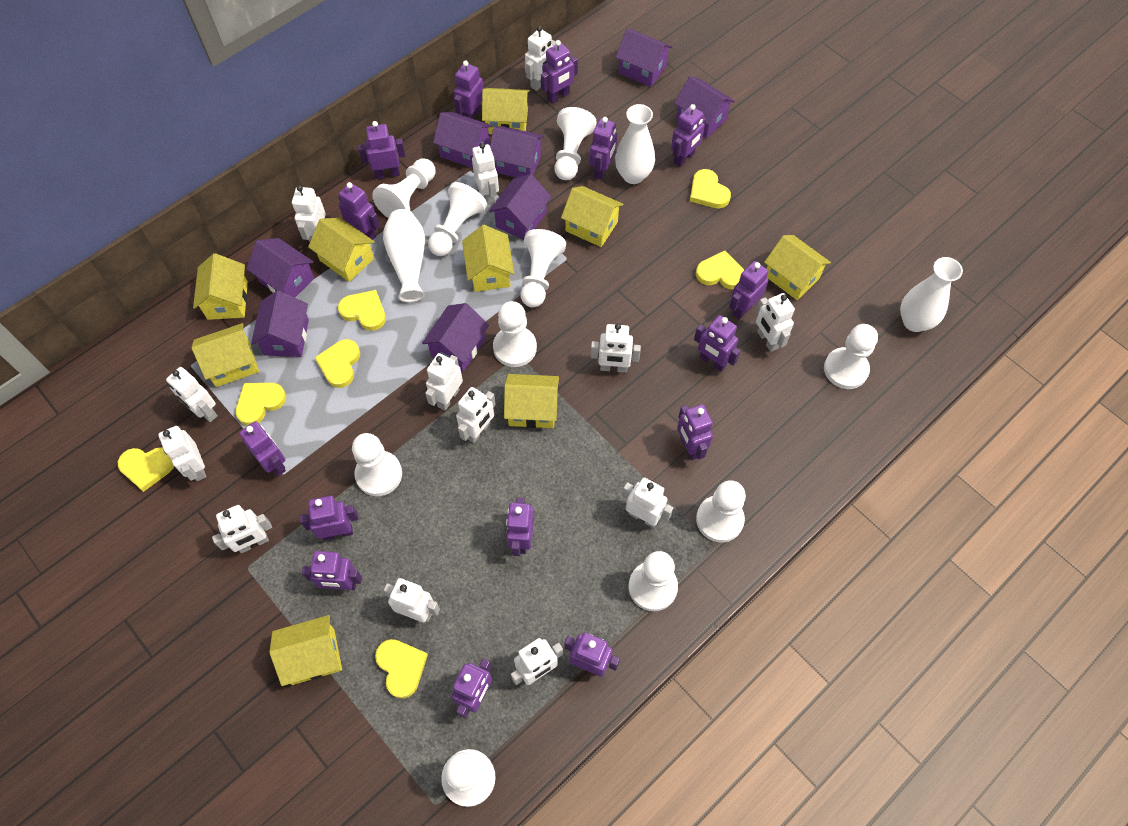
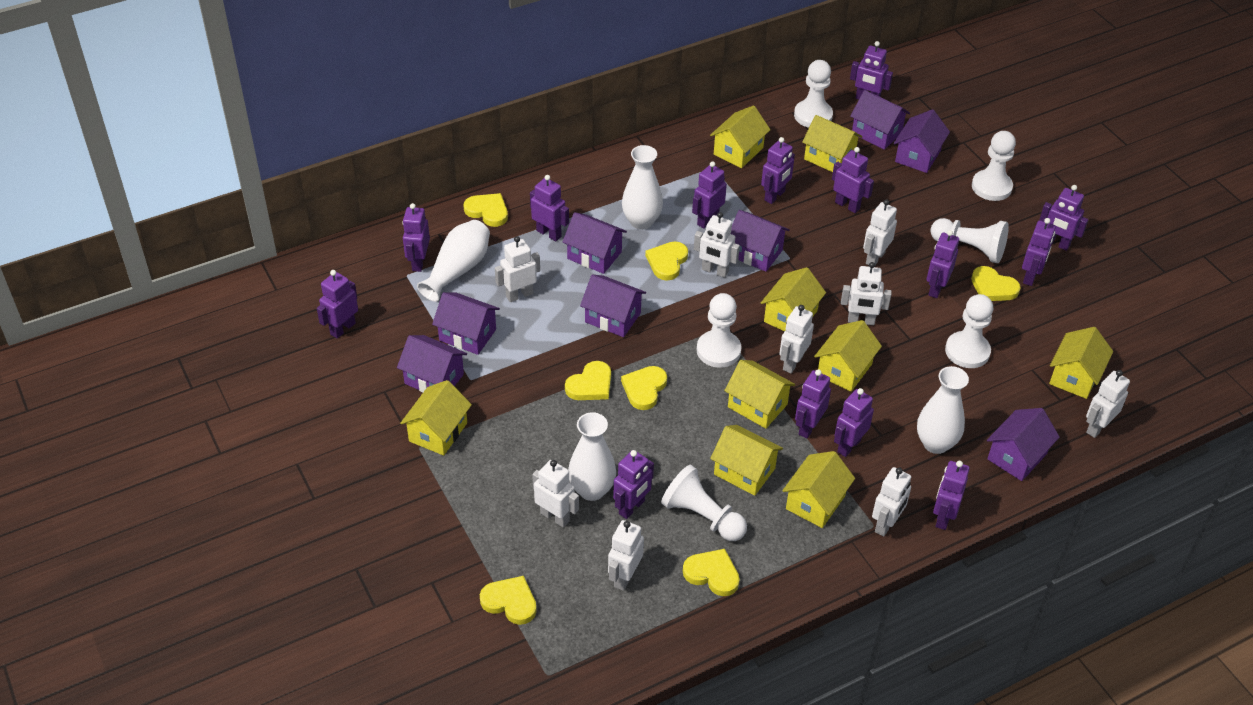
purple robot: 15 -> 14
white pawn: 10 -> 6
white robot: 13 -> 9
white vase: 3 -> 4

